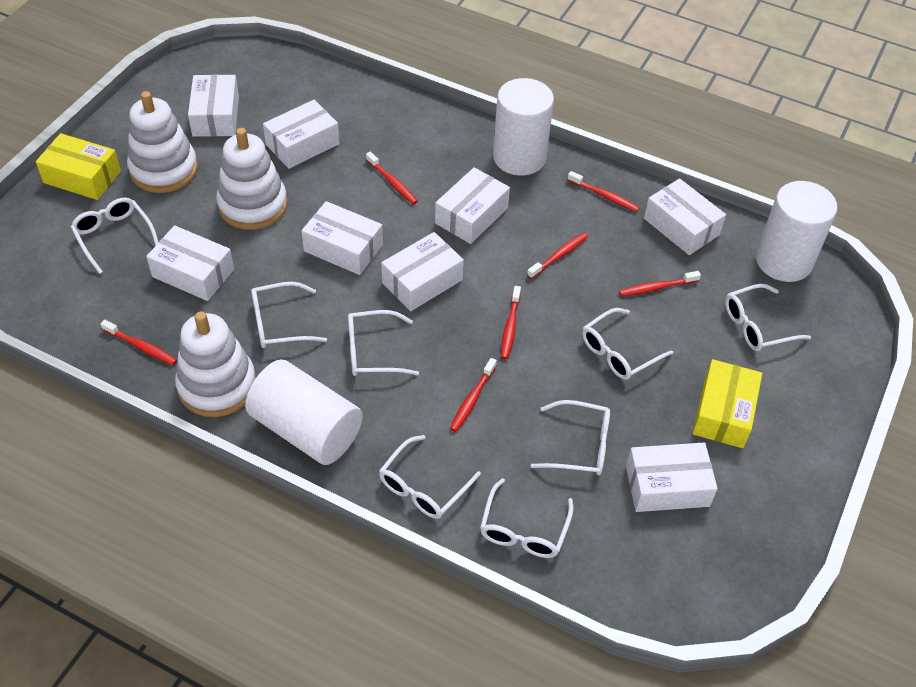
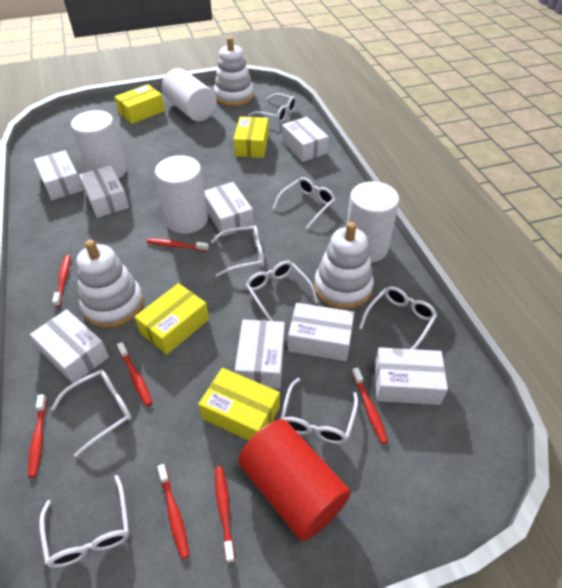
red cylinder: 0 -> 1
white cylinder: 3 -> 4
yellow box: 2 -> 4

